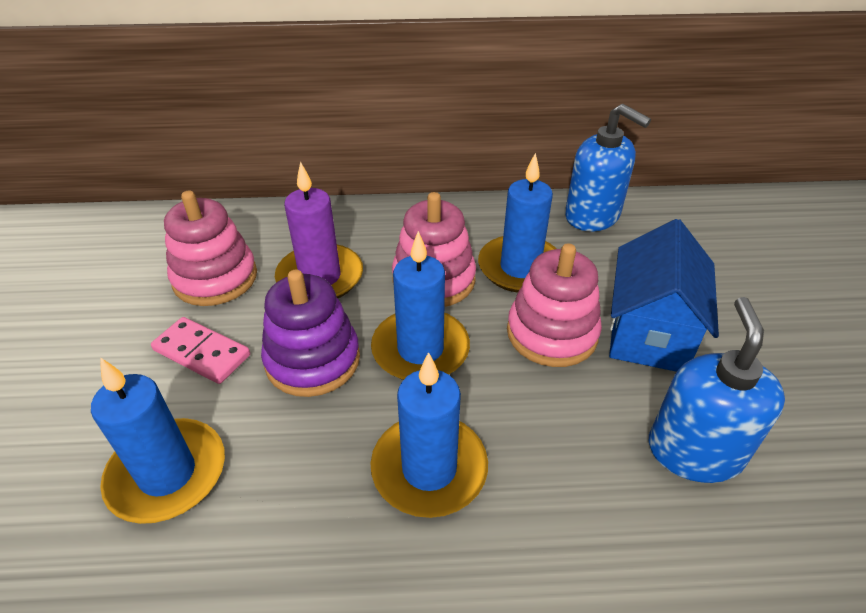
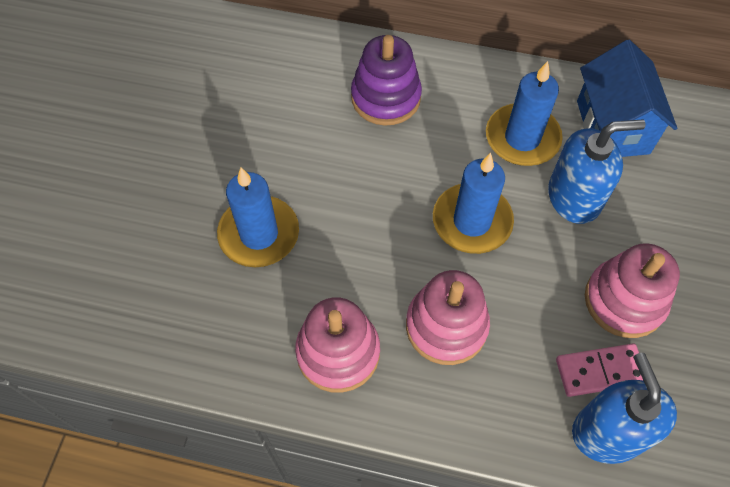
blue candle: 4 -> 3
purple candle: 1 -> 0

